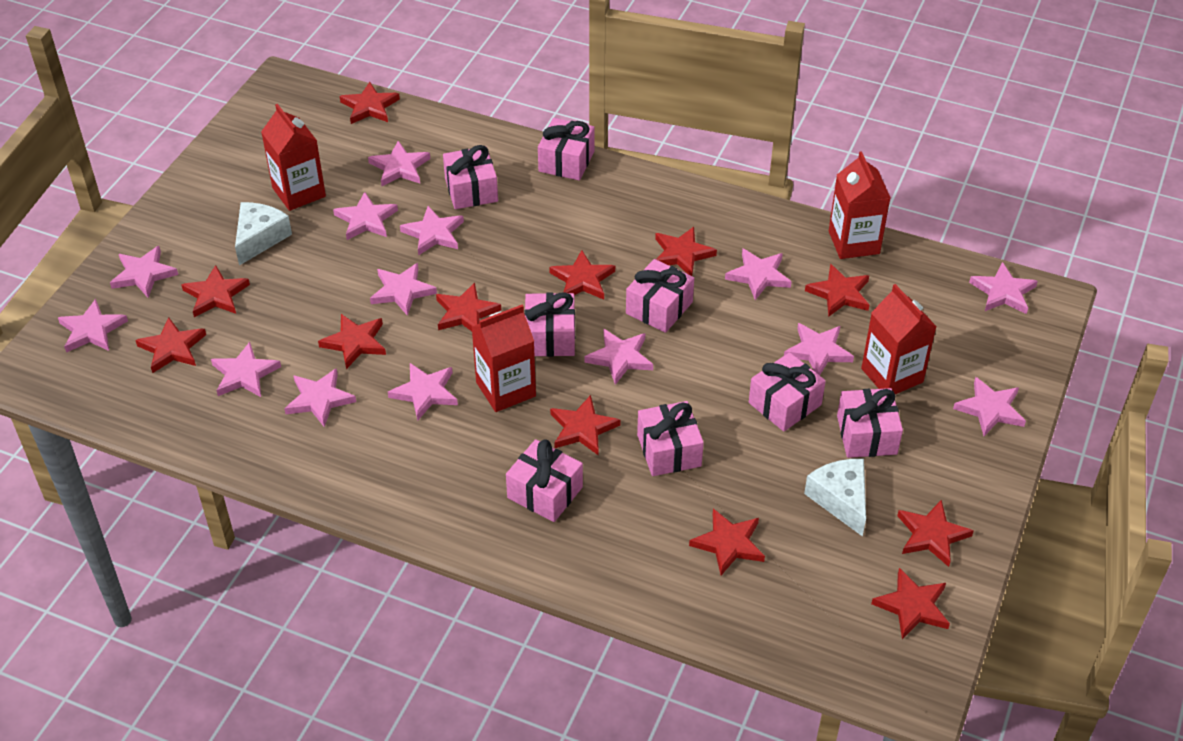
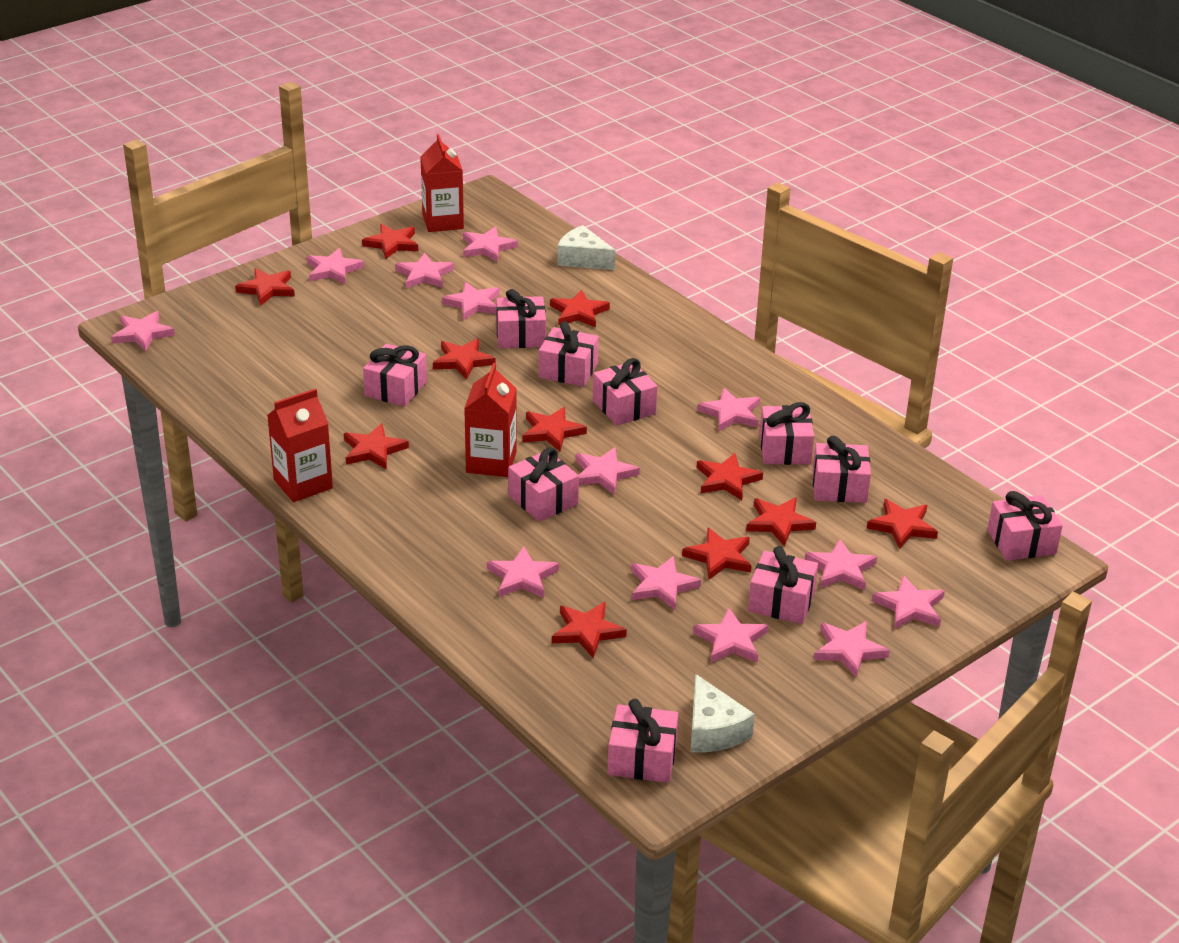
pink gift: 8 -> 10
pink star: 14 -> 13
red carton: 4 -> 3
red star: 12 -> 11

